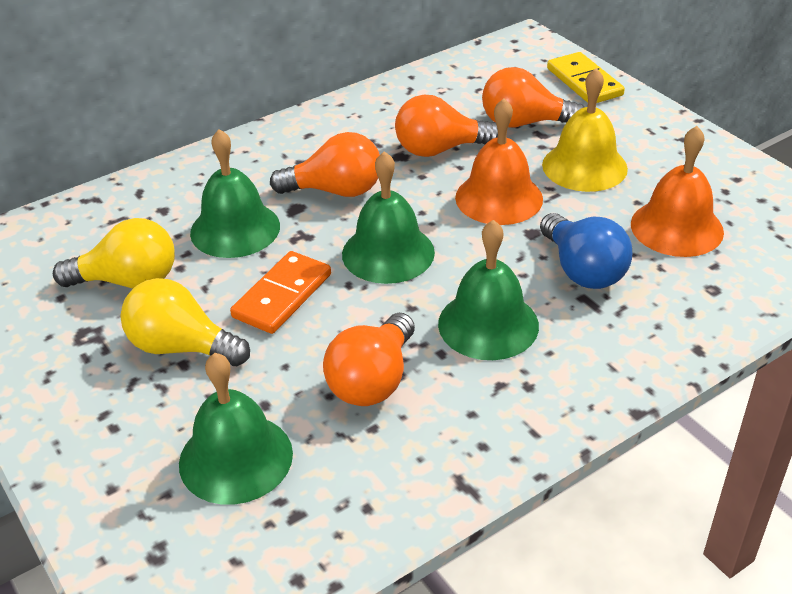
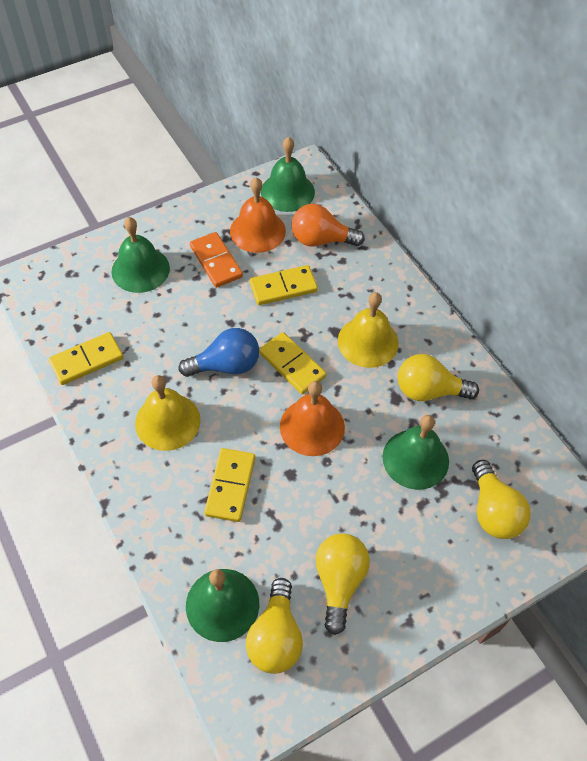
orange light bulb: 4 -> 1
yellow bell: 1 -> 2
yellow domino: 1 -> 4
yellow light bulb: 2 -> 4

